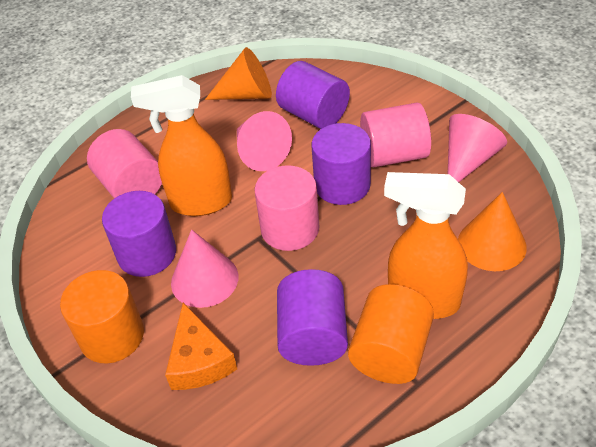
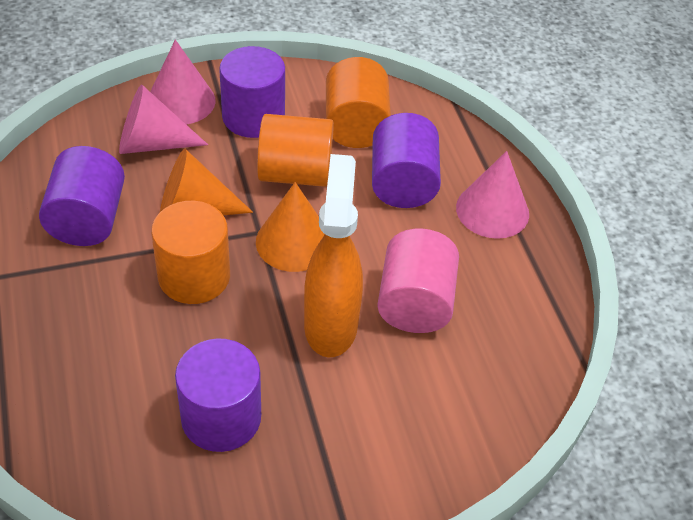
orange cheese: 1 -> 0
orange cylinder: 2 -> 3
orange spray bottle: 2 -> 1
pink cylinder: 3 -> 1

